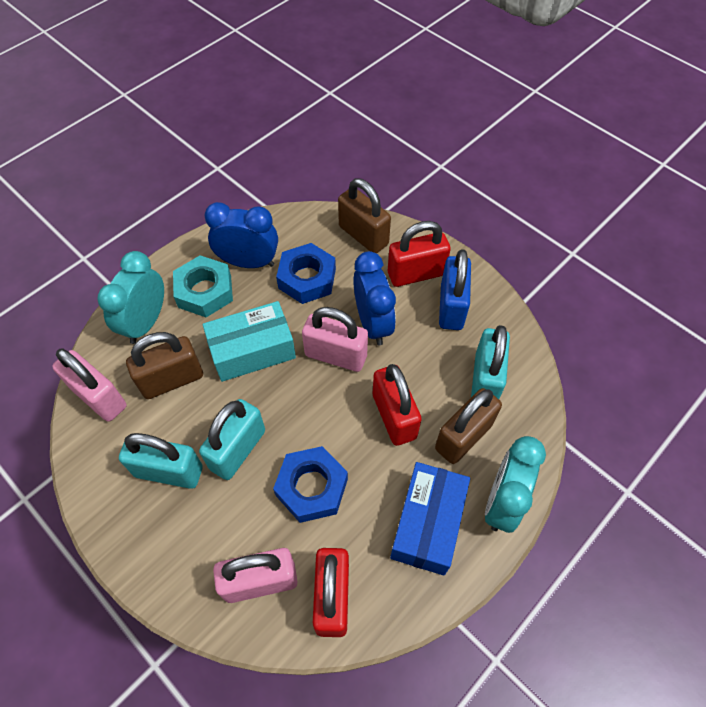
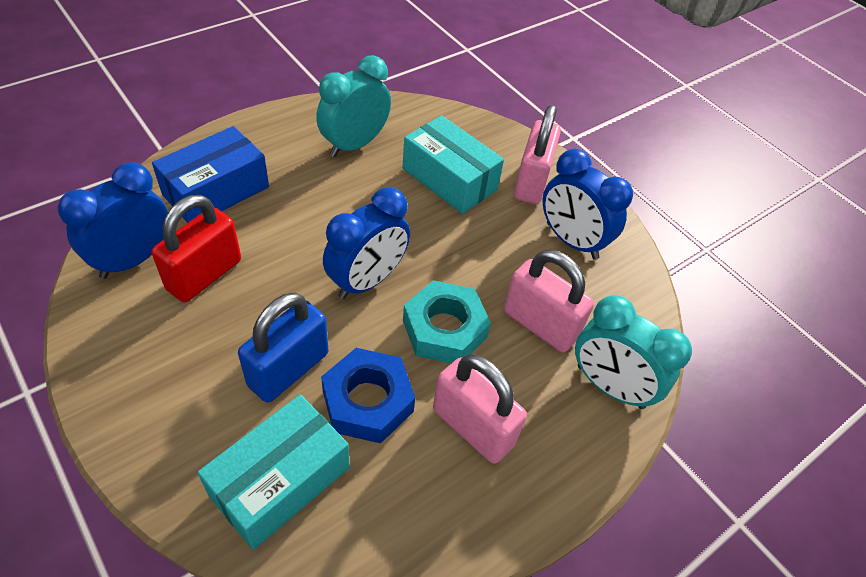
blue clock: 2 -> 3
blue nut: 2 -> 1
brown padlock: 3 -> 0
red padlock: 3 -> 1
turquoise box: 1 -> 2
turquoise padlock: 3 -> 0

